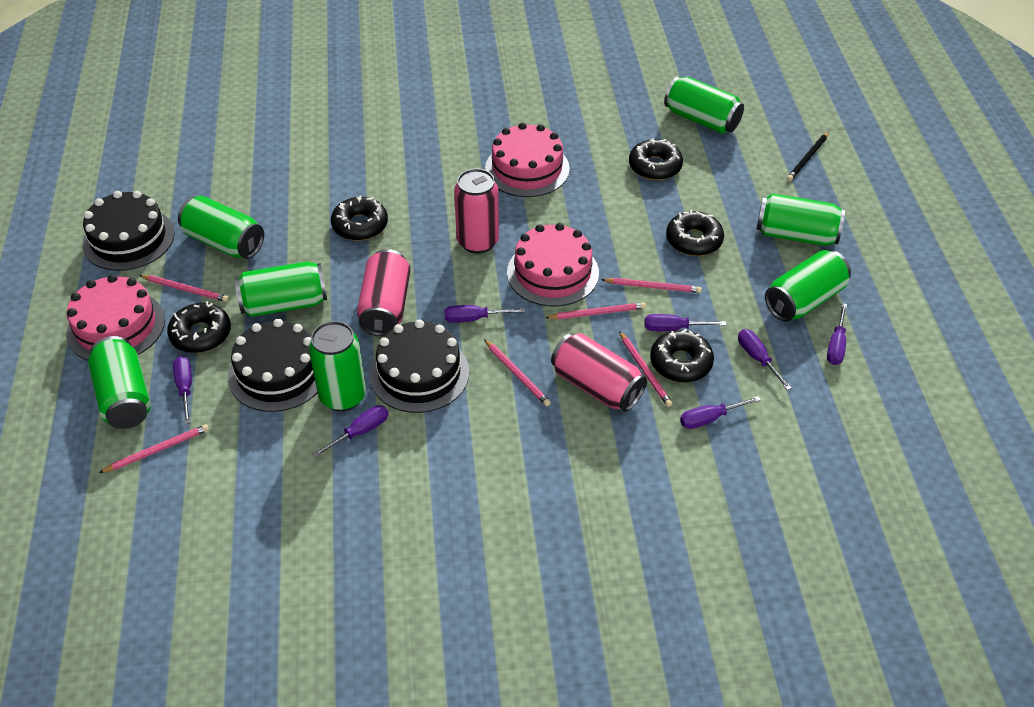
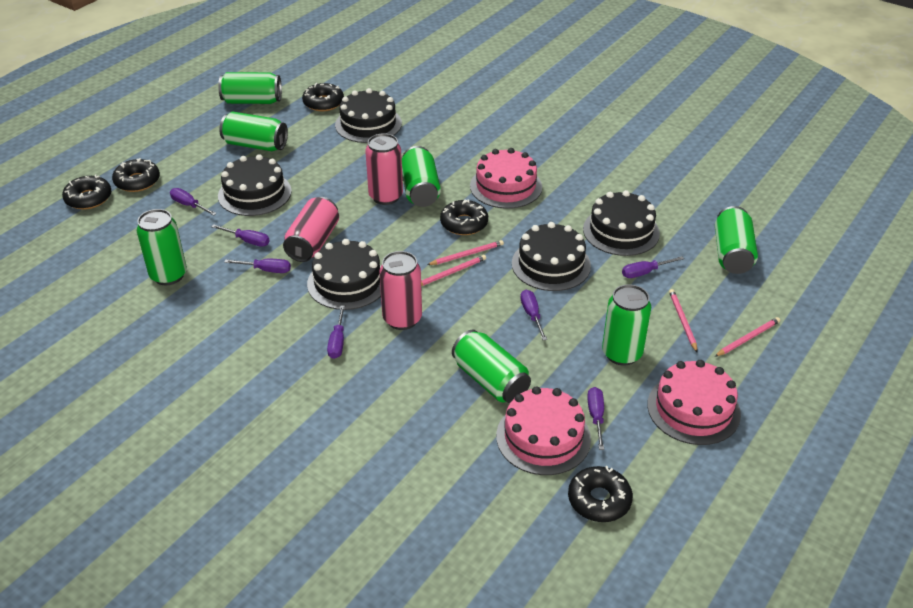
black cake: 3 -> 5
black pencil: 1 -> 0
pink pencil: 6 -> 4

